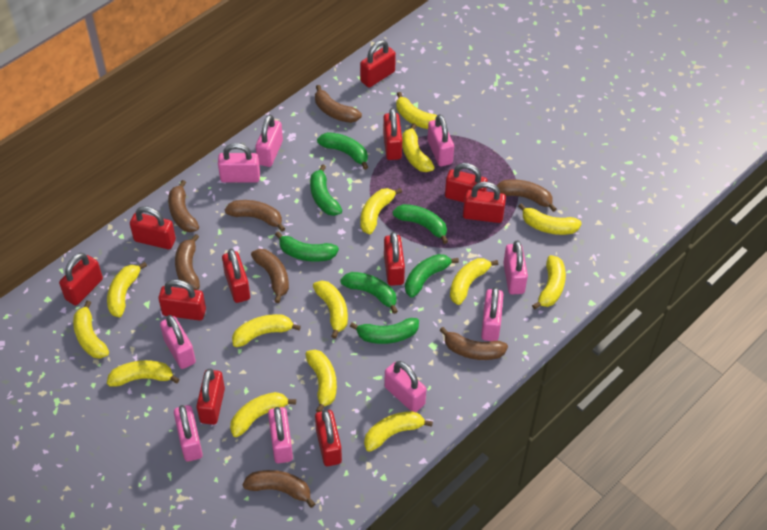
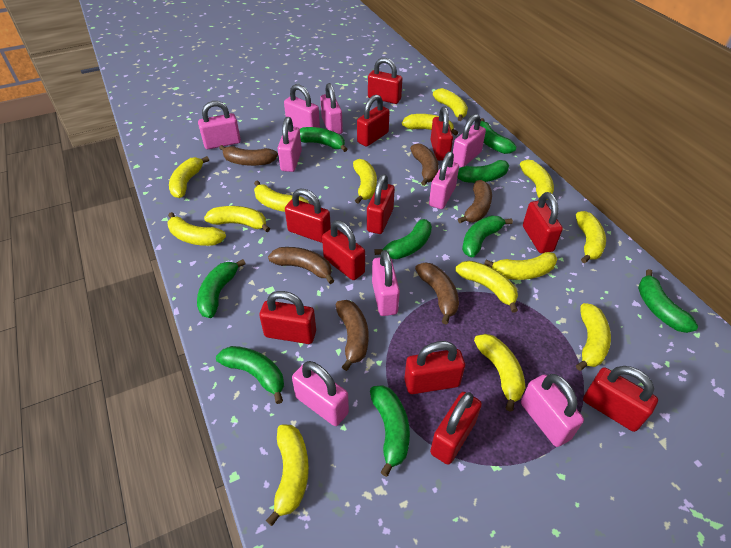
brown banana: 8 -> 6
green banana: 7 -> 9

